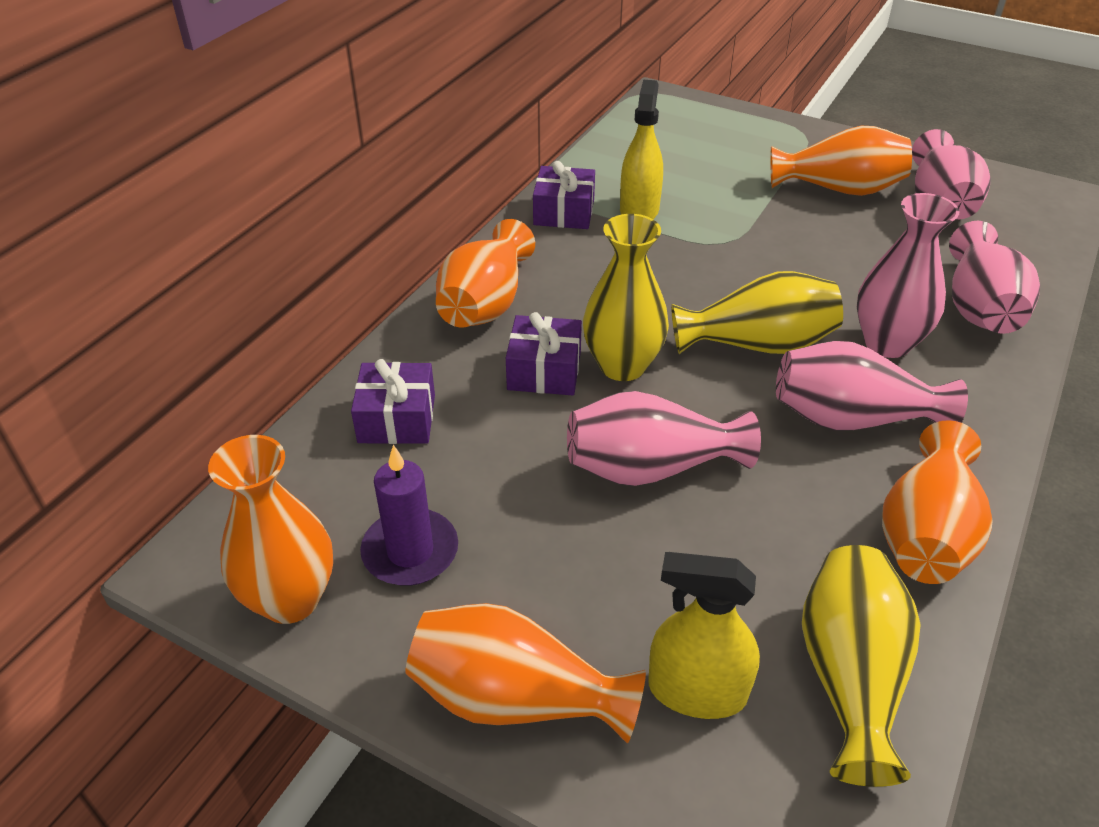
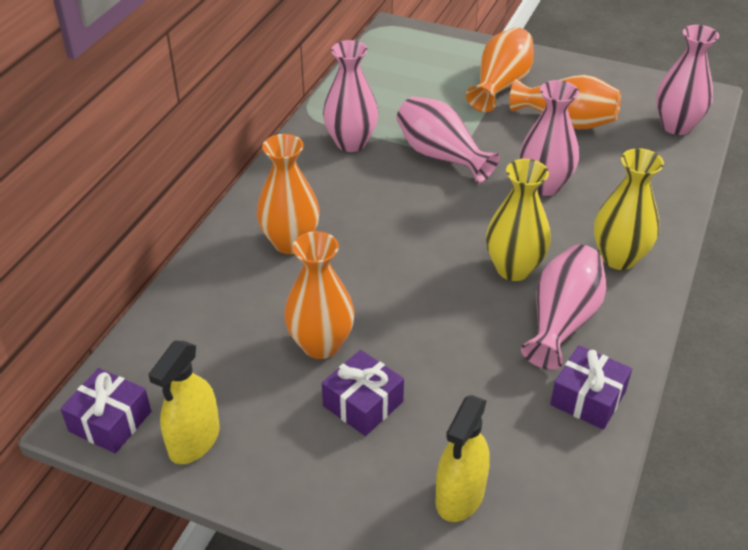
orange vase: 5 -> 4
purple candle: 1 -> 0
yellow vase: 3 -> 2

